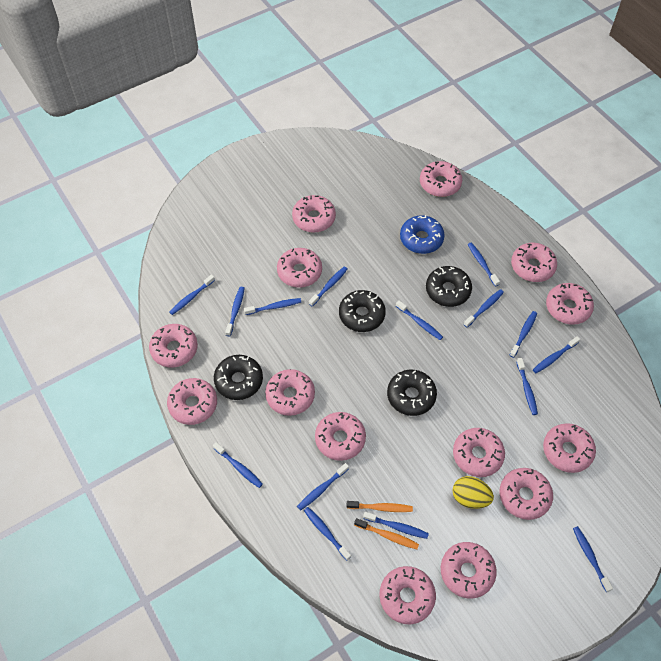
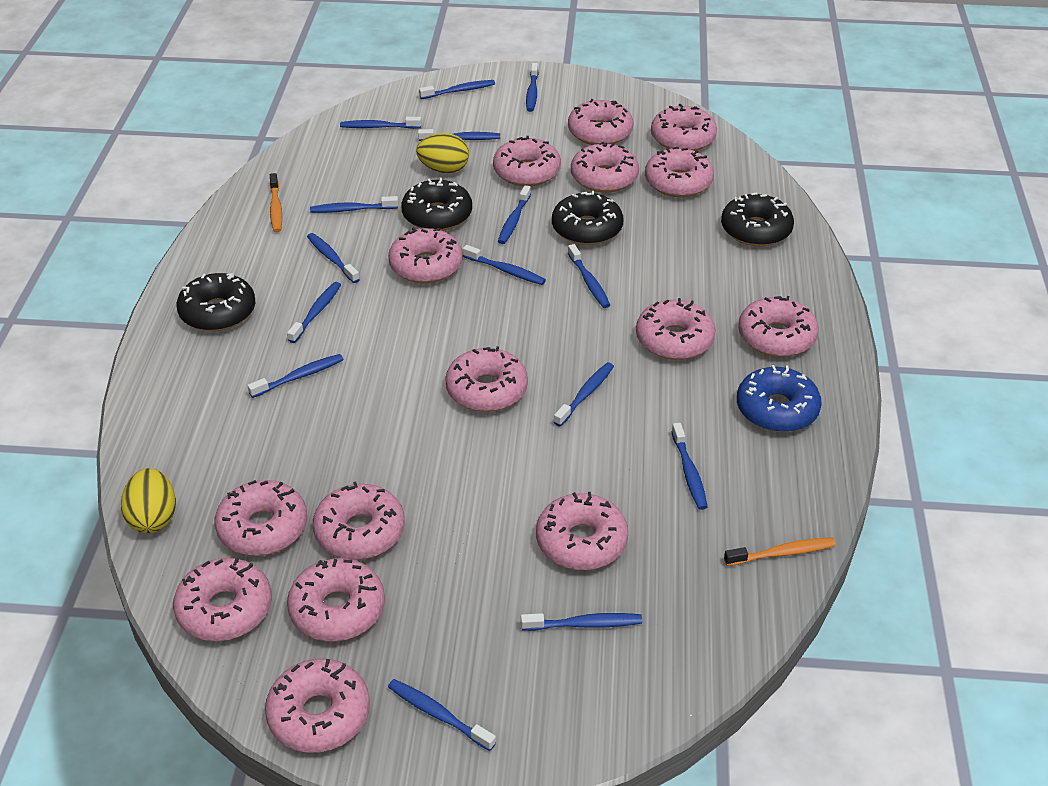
pink donut: 14 -> 15
yellow egg: 1 -> 2

